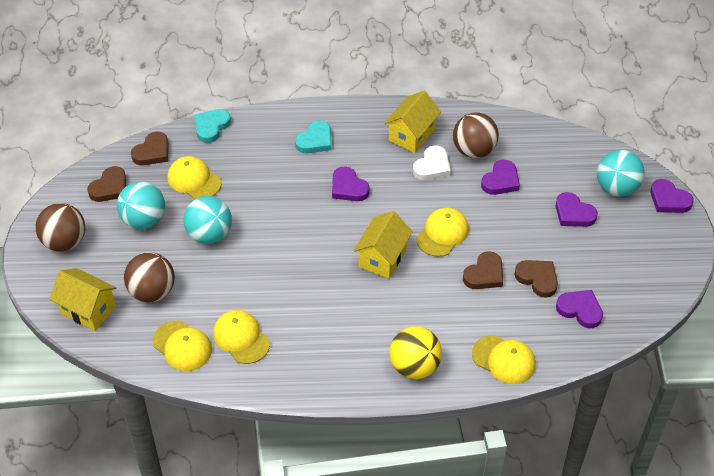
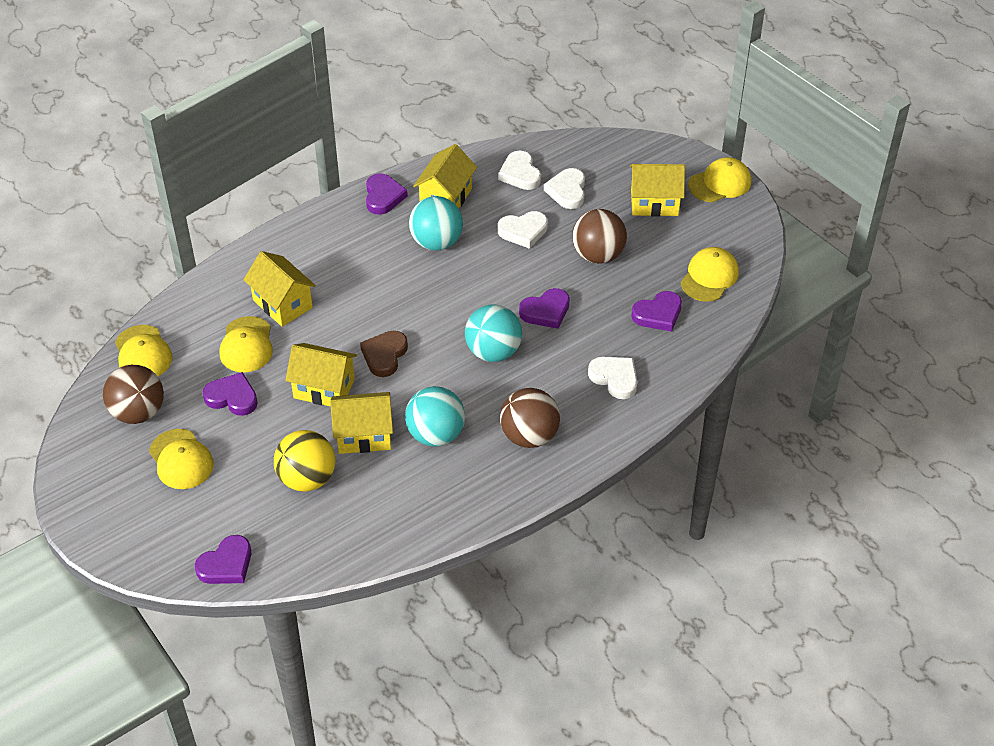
brown heart: 4 -> 1
turquoise heart: 2 -> 0
white heart: 1 -> 4
yellow house: 3 -> 5

